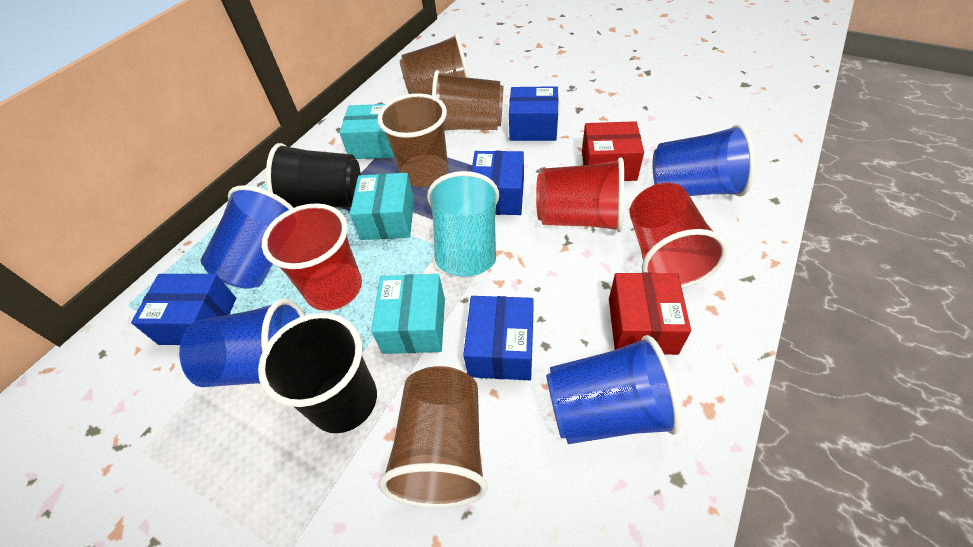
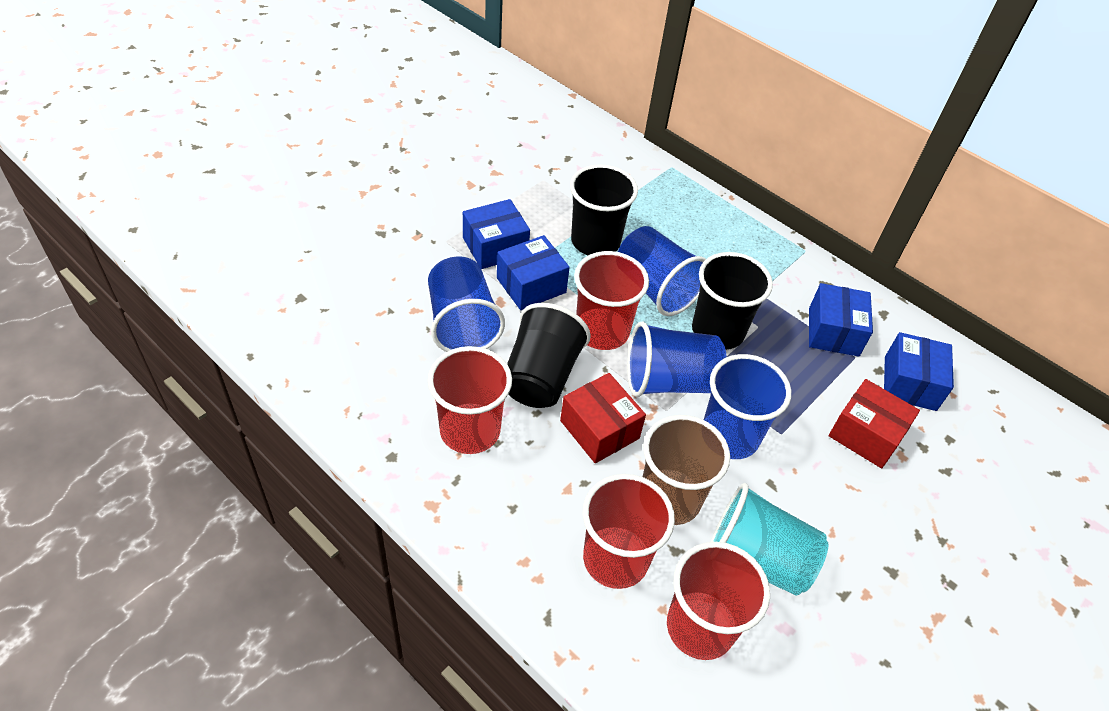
black cup: 2 -> 3
brown cup: 4 -> 1
red cup: 3 -> 4
turquoise box: 3 -> 0

